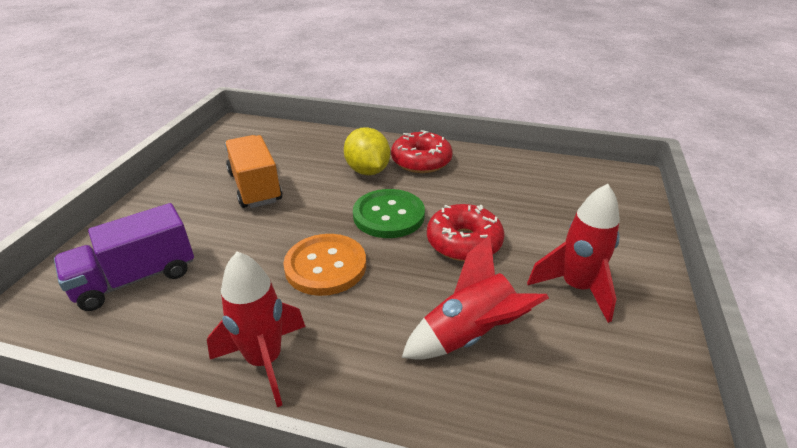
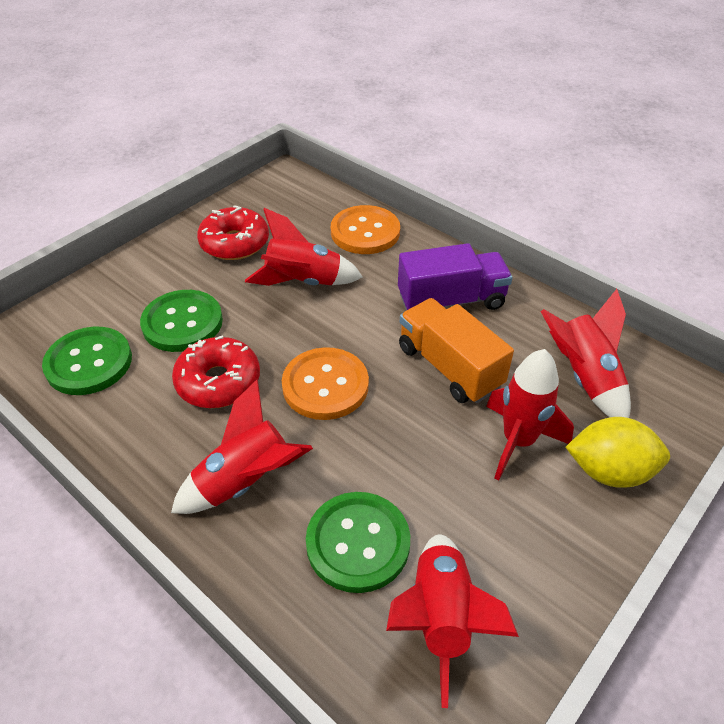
green button: 1 -> 3
orange button: 1 -> 2
red rocket: 3 -> 5

